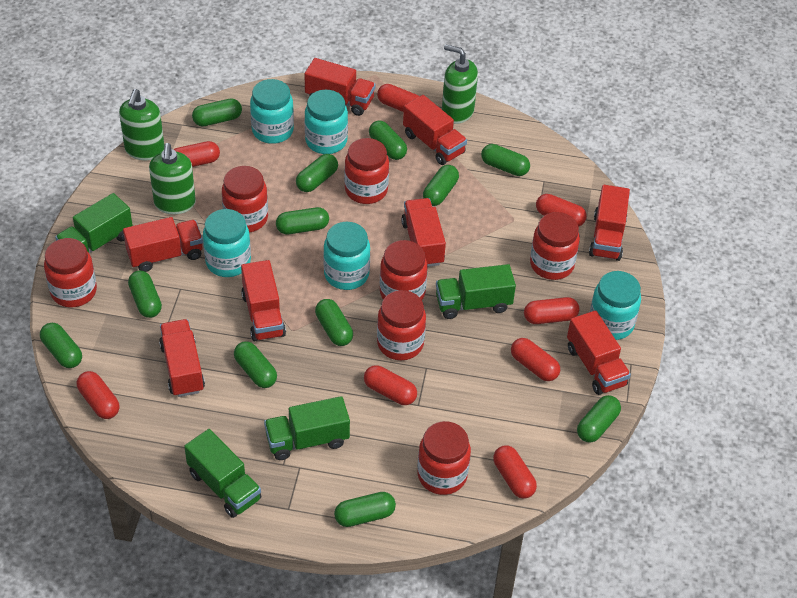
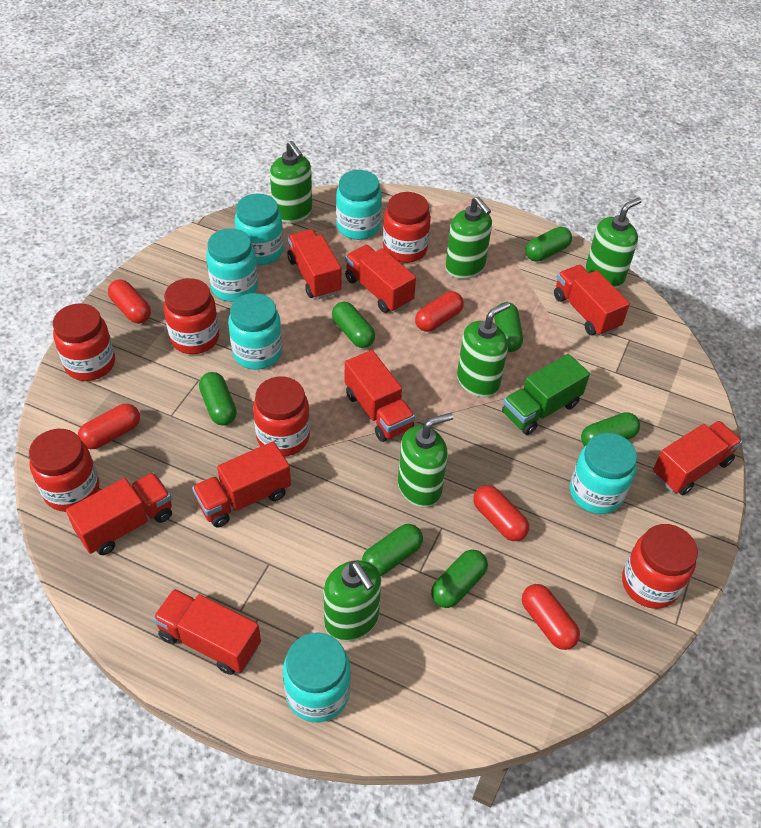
green capsule: 12 -> 7
green soap dispenser: 3 -> 6
green truck: 4 -> 1
red capsule: 8 -> 5
red jar: 7 -> 6
turquoise jar: 5 -> 6

